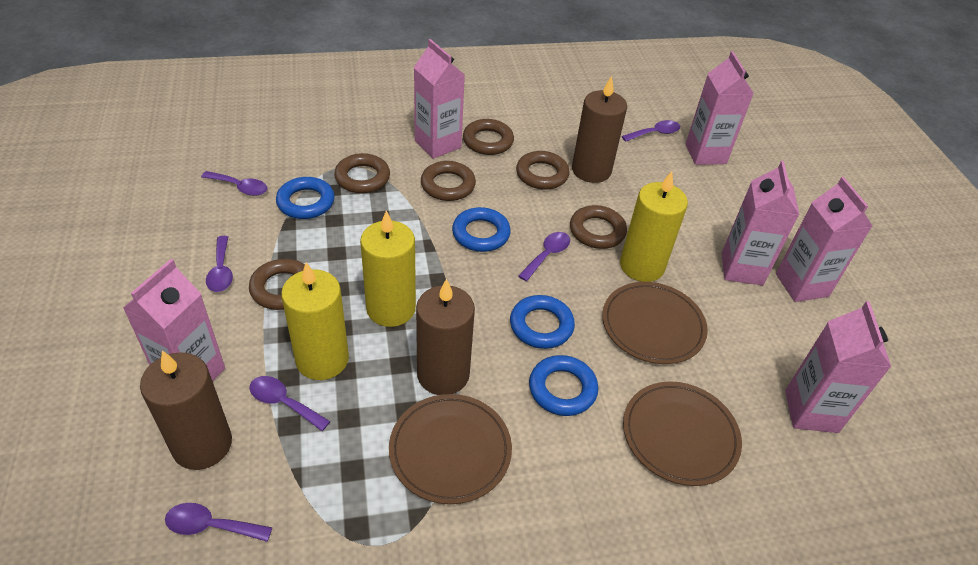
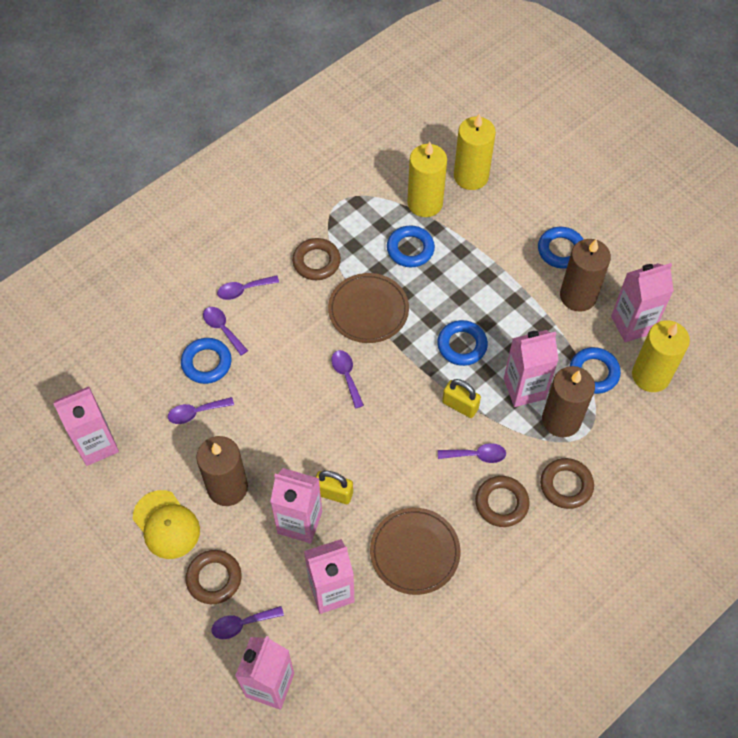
blue ring: 4 -> 5
brown plate: 3 -> 2
brown ring: 6 -> 4
yellow cap: 0 -> 1
yellow padlock: 0 -> 2

